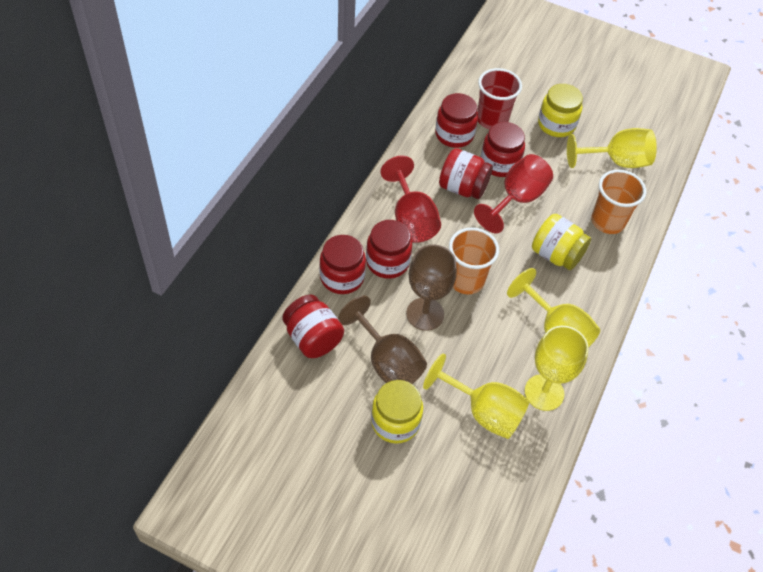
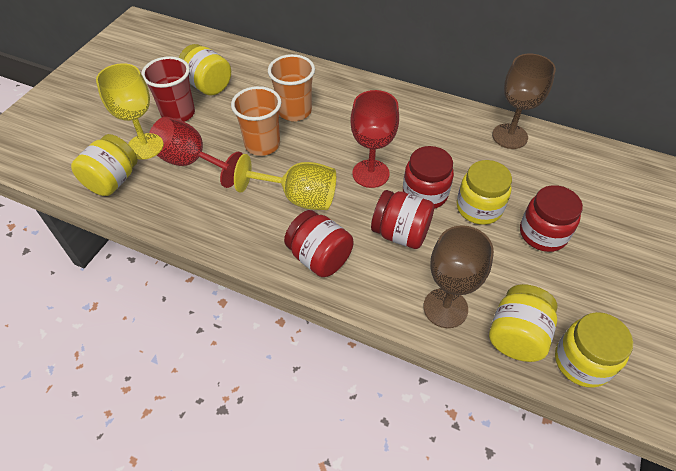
red jar: 6 -> 4
yellow goblet: 4 -> 2
yellow jar: 3 -> 5

